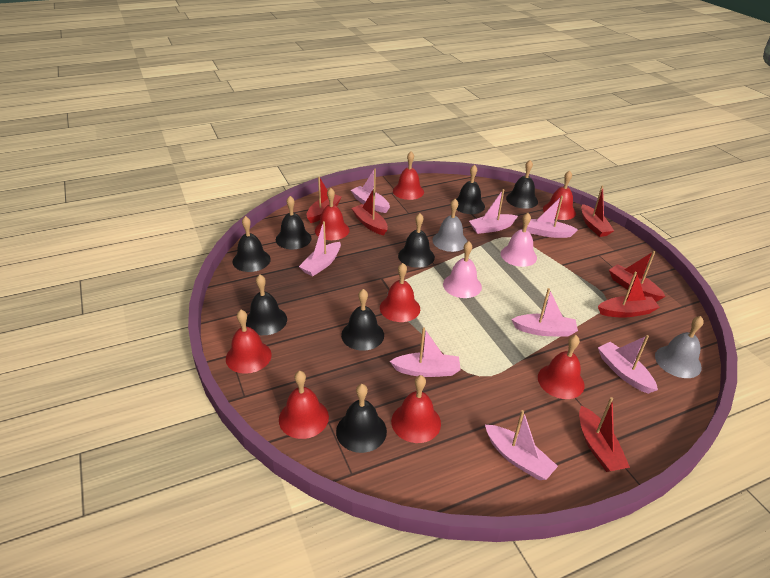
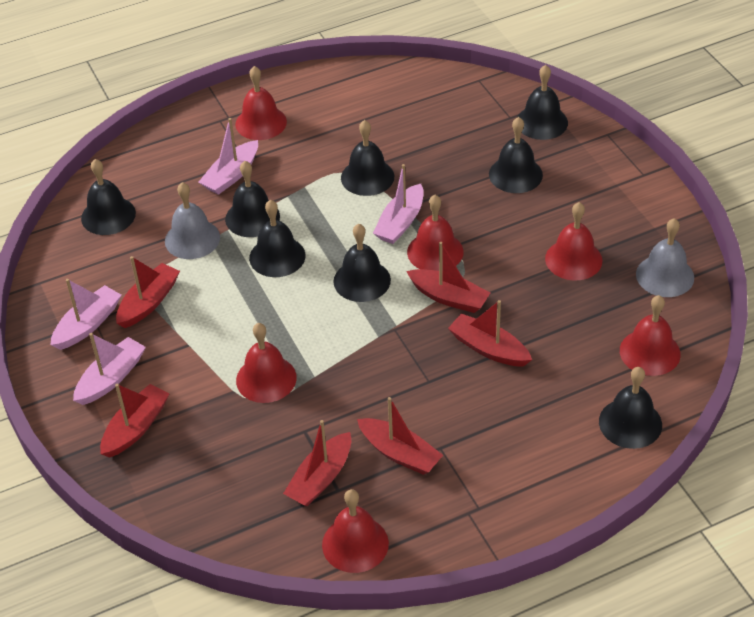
pink bell: 2 -> 0
pink boat: 8 -> 4
red bell: 8 -> 6

